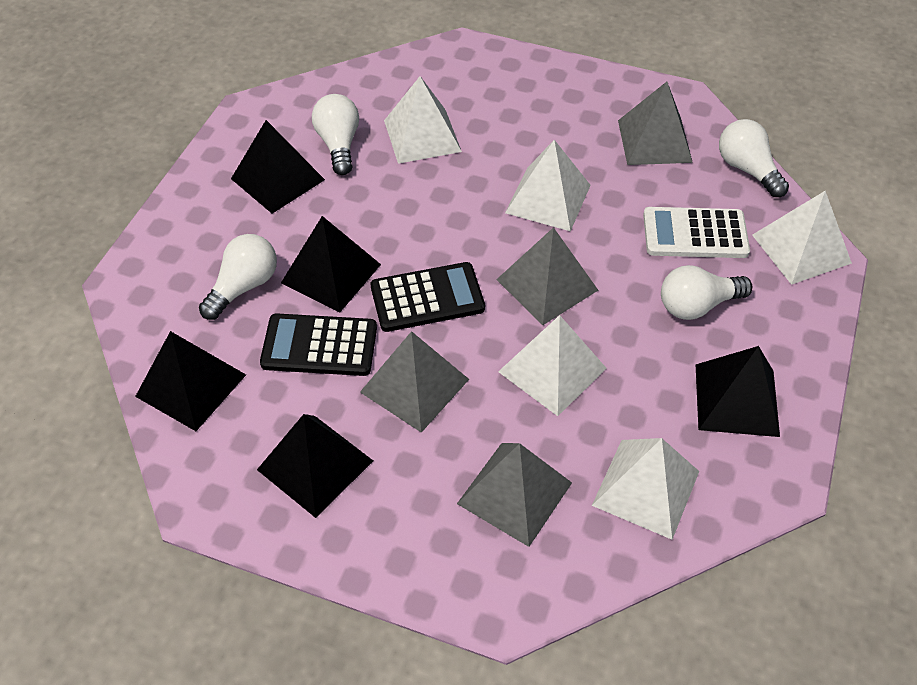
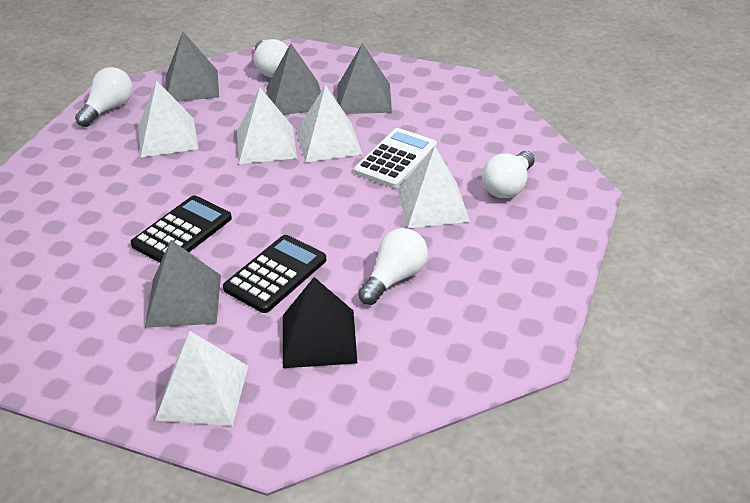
black pyramid: 5 -> 1

